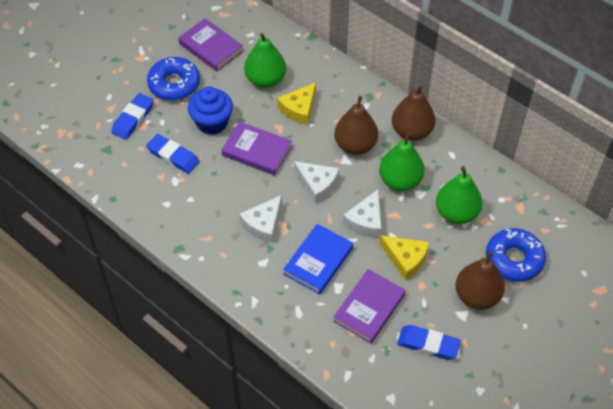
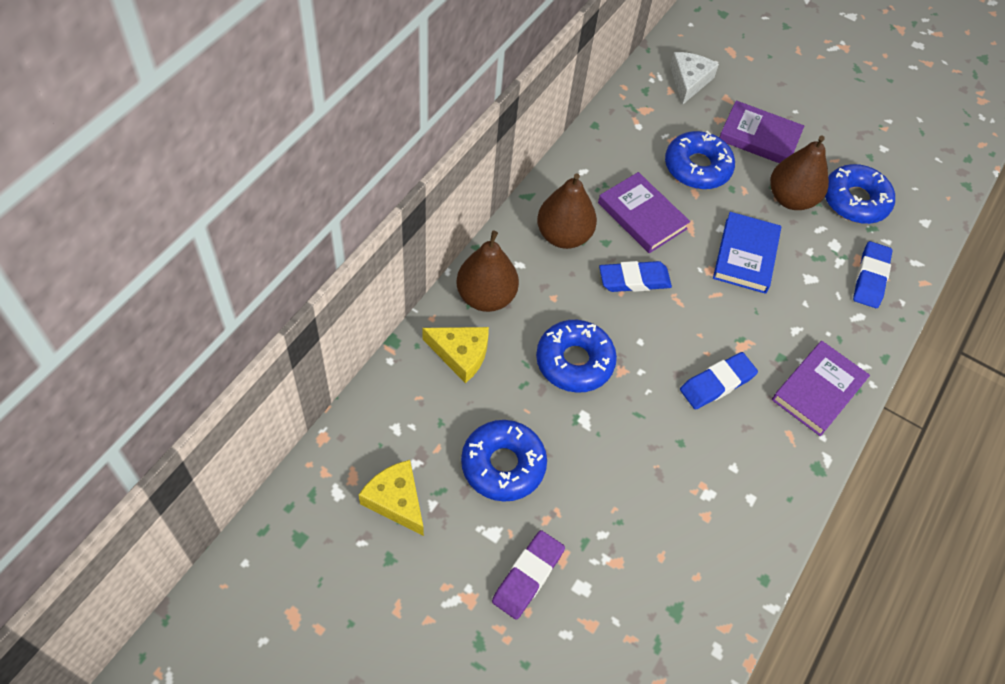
blue cupcake: 1 -> 0
blue donut: 2 -> 4
green pear: 3 -> 0
purple eraser: 0 -> 1
white cheese: 3 -> 1

